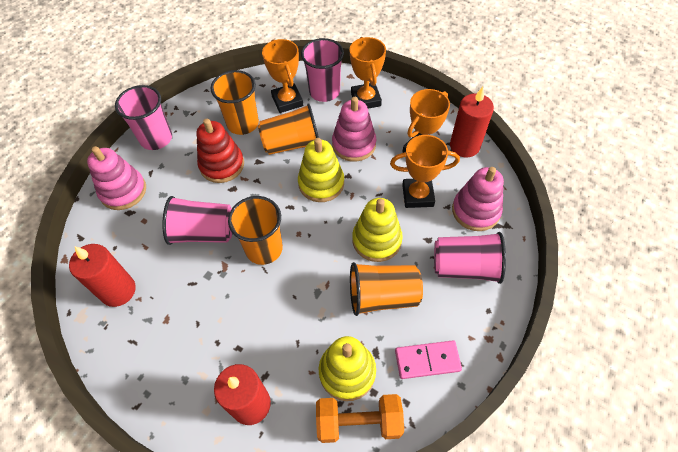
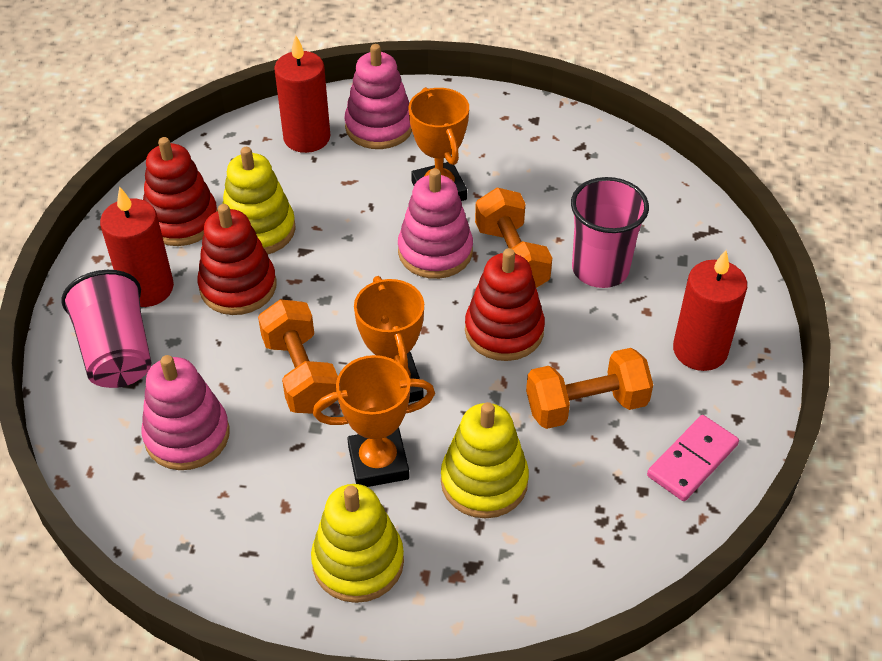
orange cup: 4 -> 0
orange dumbbell: 1 -> 3
orange trophy: 4 -> 3
pink cup: 4 -> 2
red stacking toy: 1 -> 3

